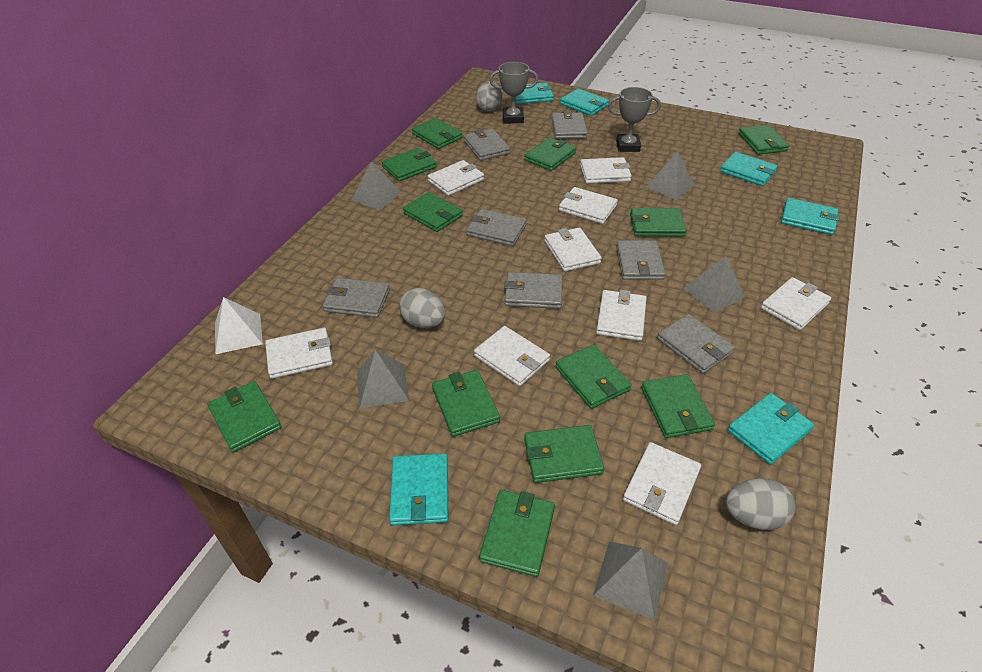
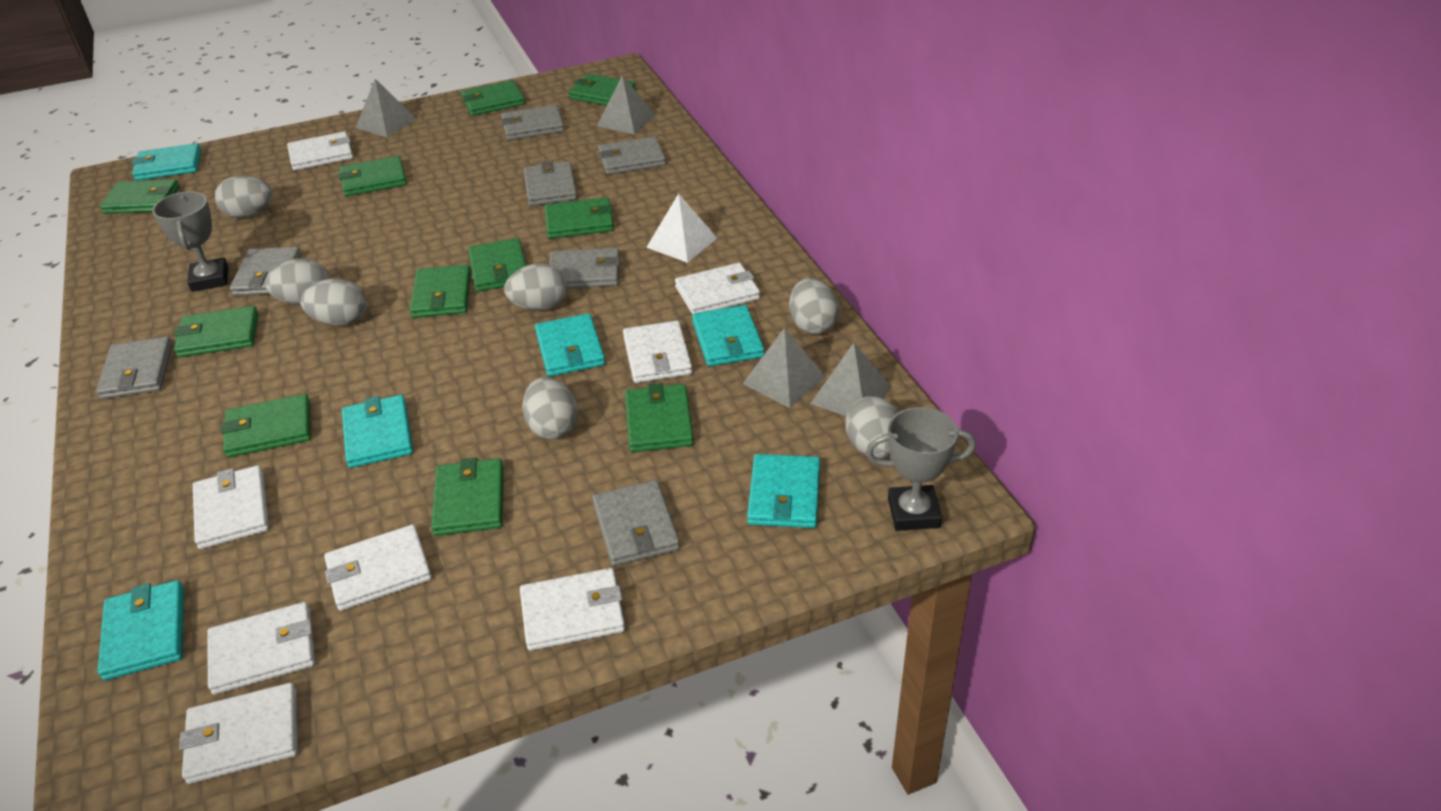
green wallet: 12 -> 11
grey egg: 3 -> 7
grey pyramid: 5 -> 4
white wallet: 9 -> 8

